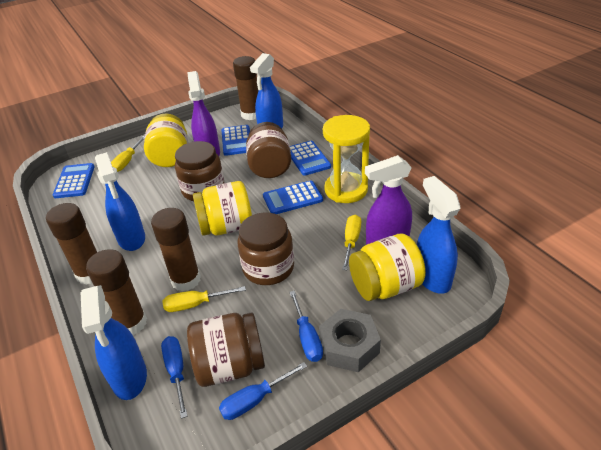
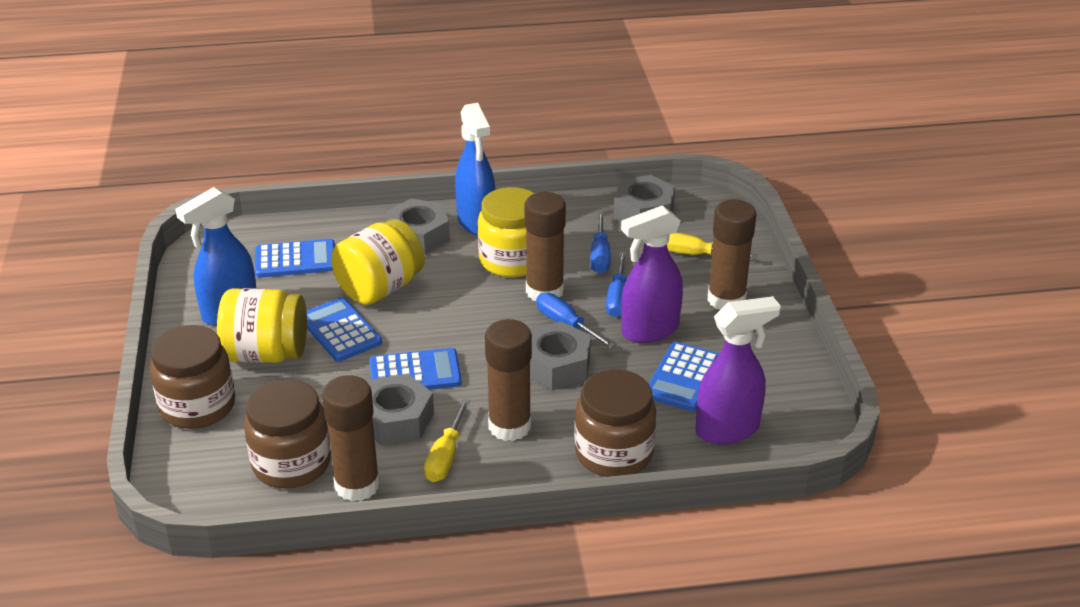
blue spray bottle: 4 -> 2
brown jar: 4 -> 3
grey nut: 1 -> 4
yellow hourglass: 1 -> 0
yellow screwdriver: 3 -> 2

